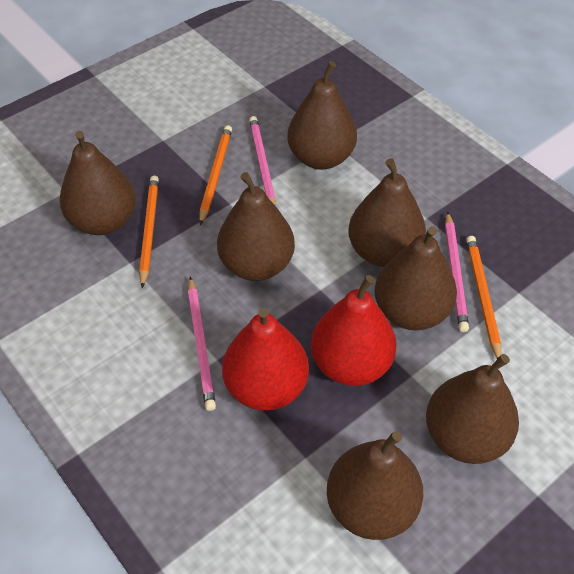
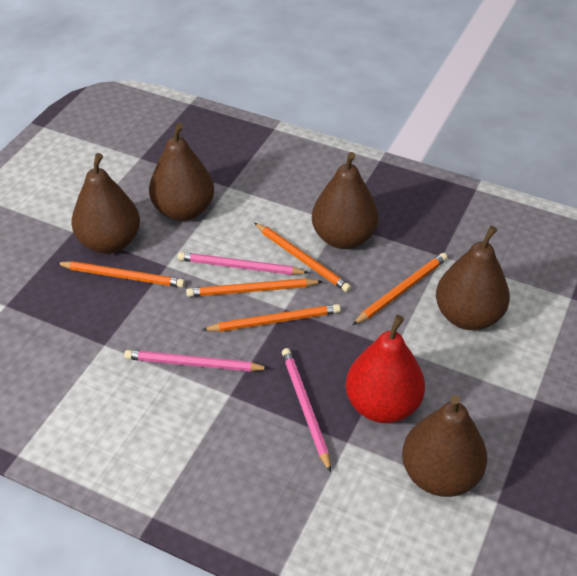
brown pear: 7 -> 5
orange pencil: 3 -> 5
red pear: 2 -> 1

